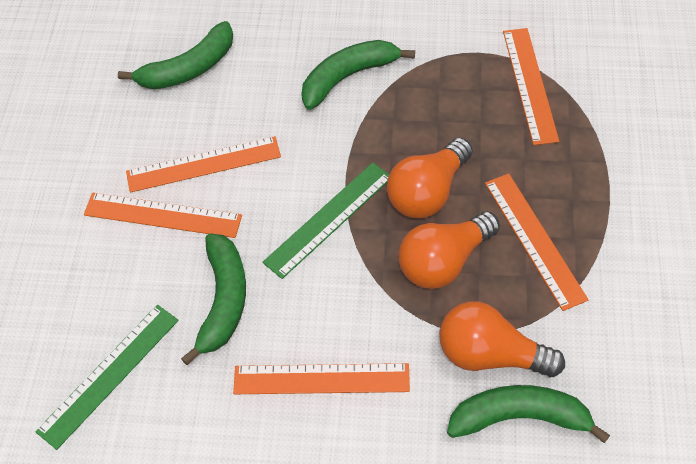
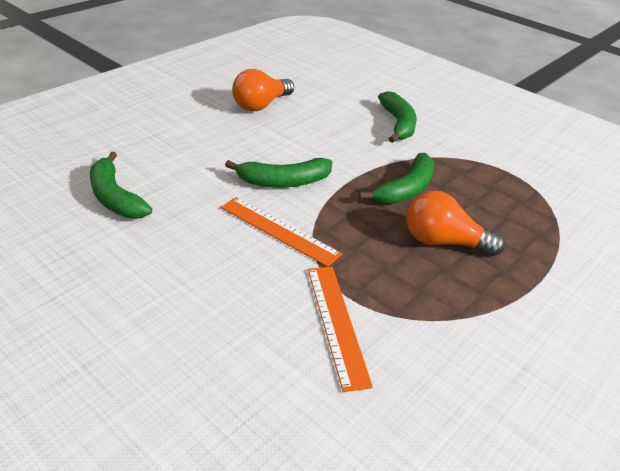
green ruler: 2 -> 0
orange light bulb: 3 -> 2
orange ruler: 5 -> 2

